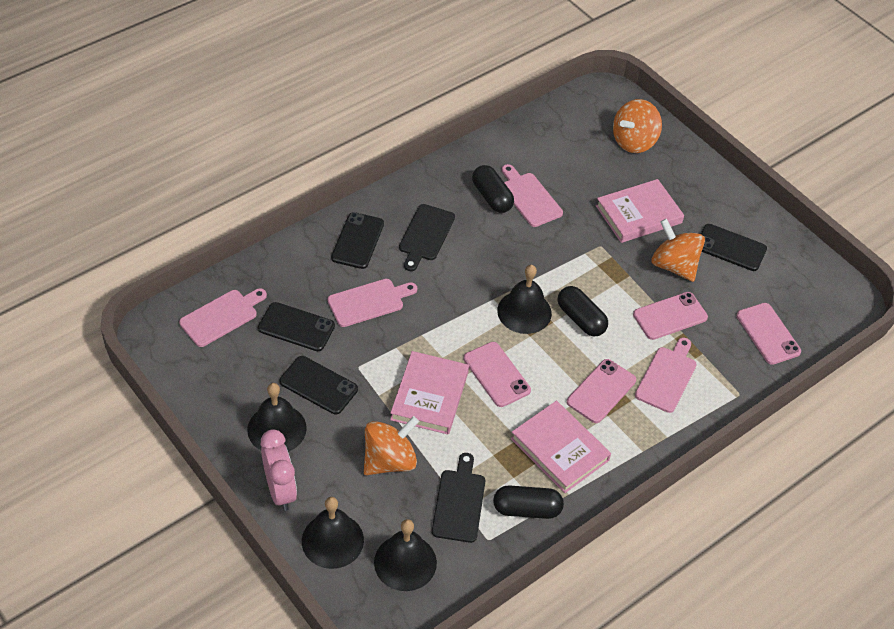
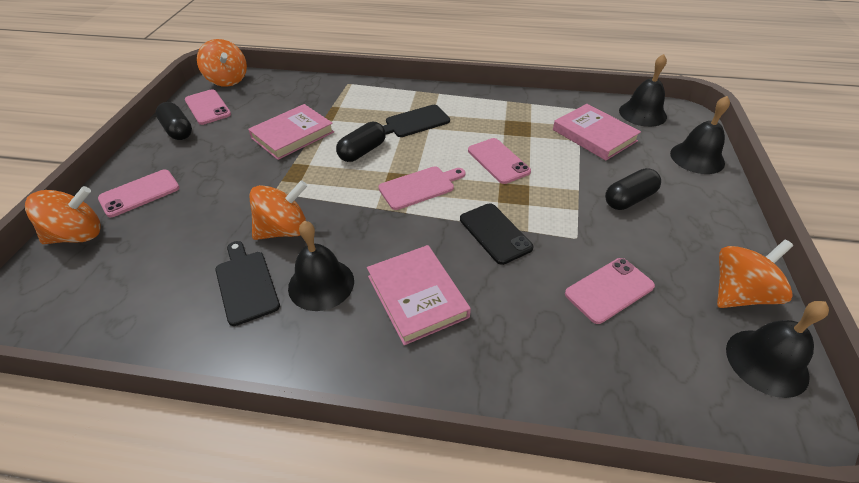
black phone: 4 -> 1
orange spinning top: 3 -> 4
pink clock: 1 -> 0
pink cutting board: 4 -> 1

